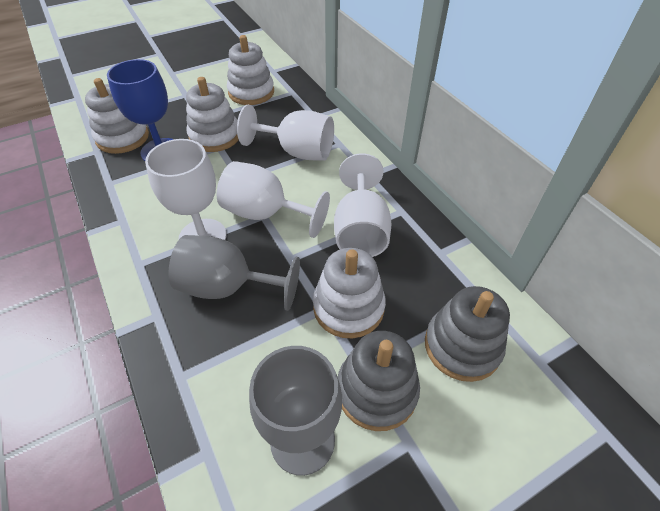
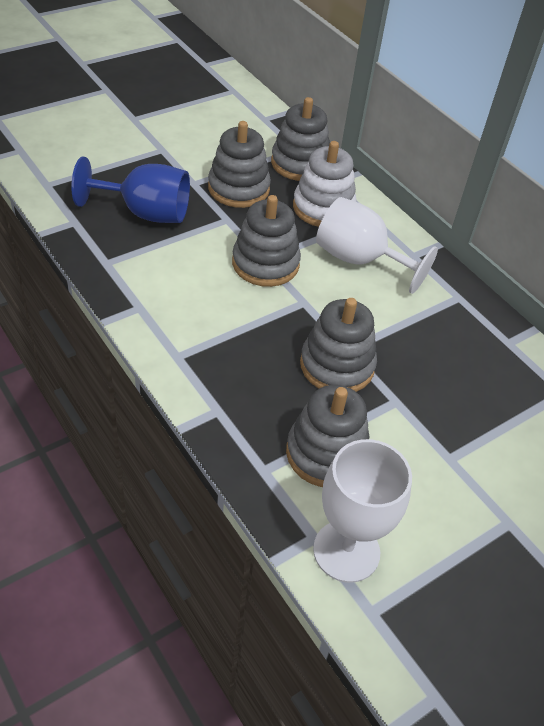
grey goblet: 2 -> 0
grey stacking toy: 2 -> 5
white goblet: 4 -> 2
white stacking toy: 4 -> 1

